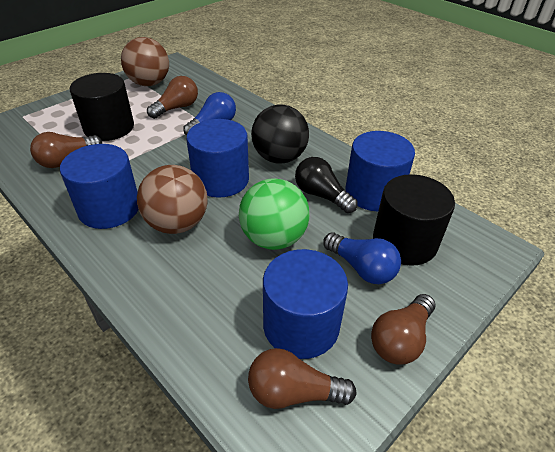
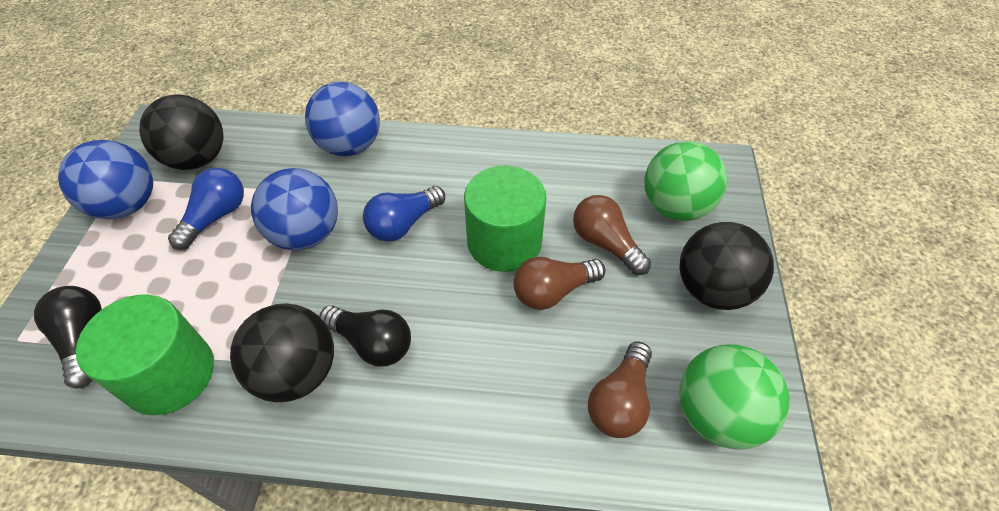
black ball: 1 -> 3
black cylinder: 2 -> 0
black light bulb: 1 -> 2
blue ball: 0 -> 3
blue cylinder: 4 -> 0
brown ball: 2 -> 0
brown light bulb: 4 -> 3
green ball: 1 -> 2
green cylinder: 0 -> 2

